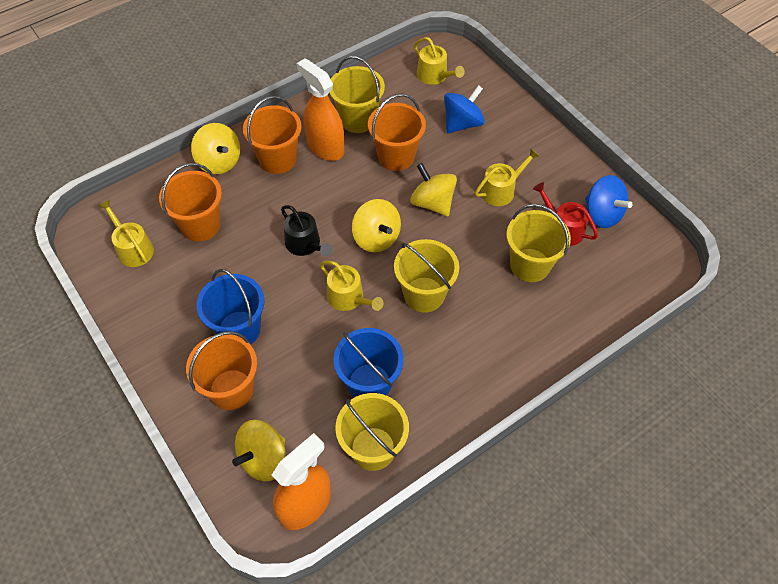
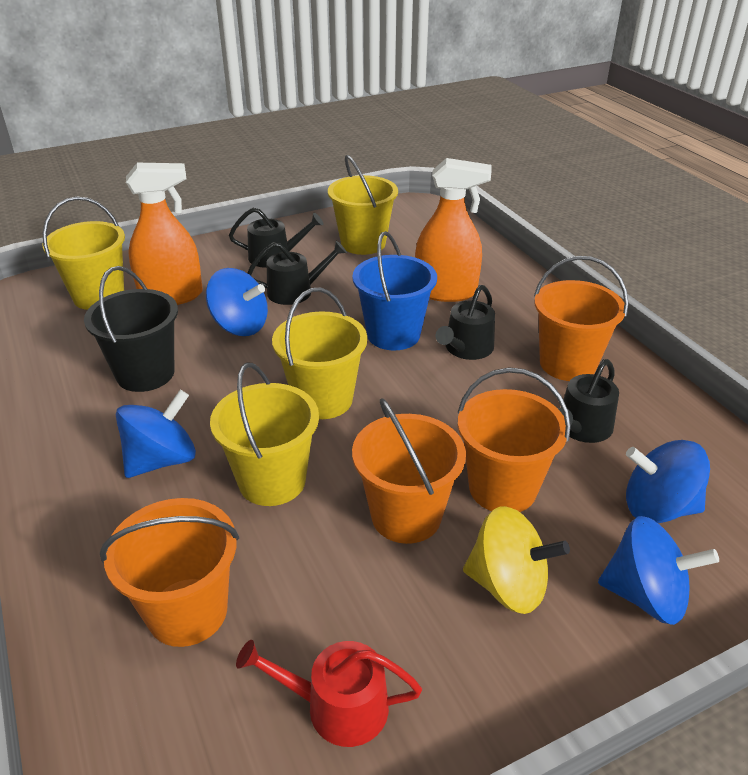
black bucket: 0 -> 1
black watering can: 1 -> 4
blue bucket: 2 -> 1
blue spinning top: 2 -> 4
yellow spinning top: 4 -> 1
yellow watering can: 4 -> 0

